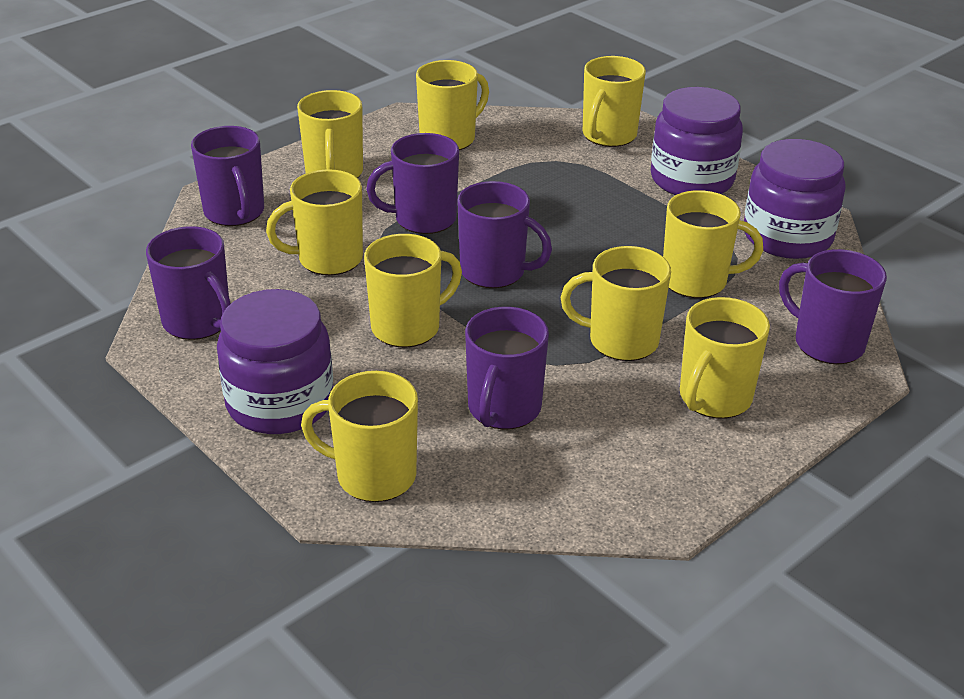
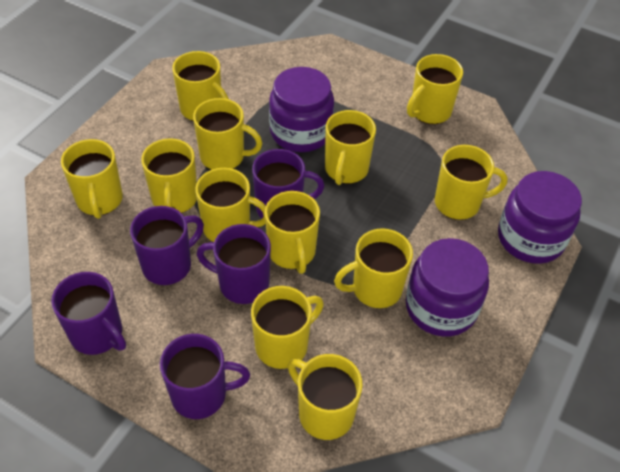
purple mug: 6 -> 5
yellow mug: 9 -> 12

